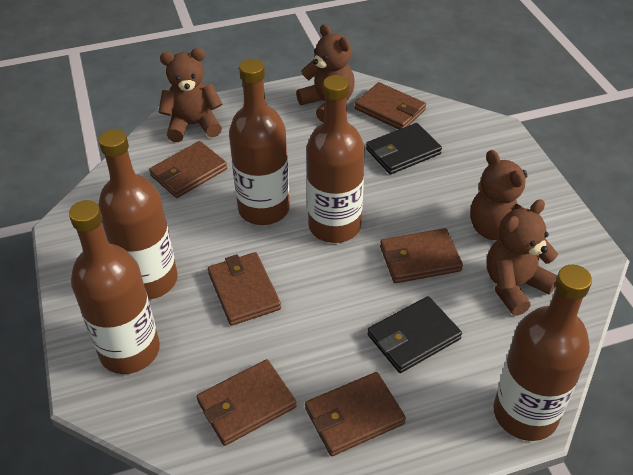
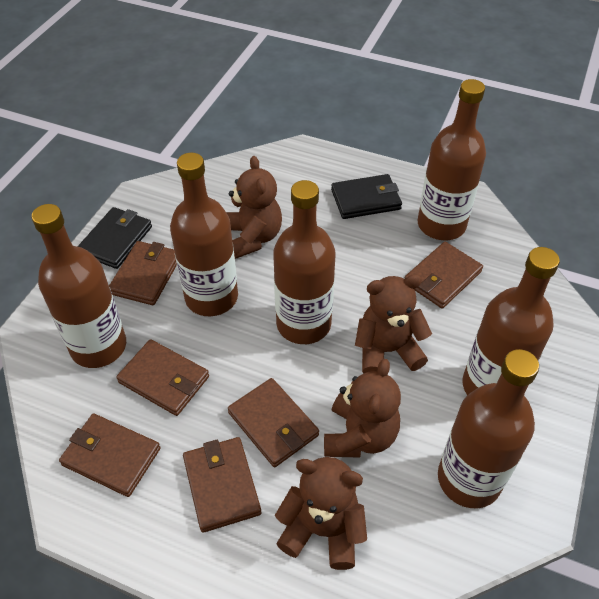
brown bottle: 5 -> 6

